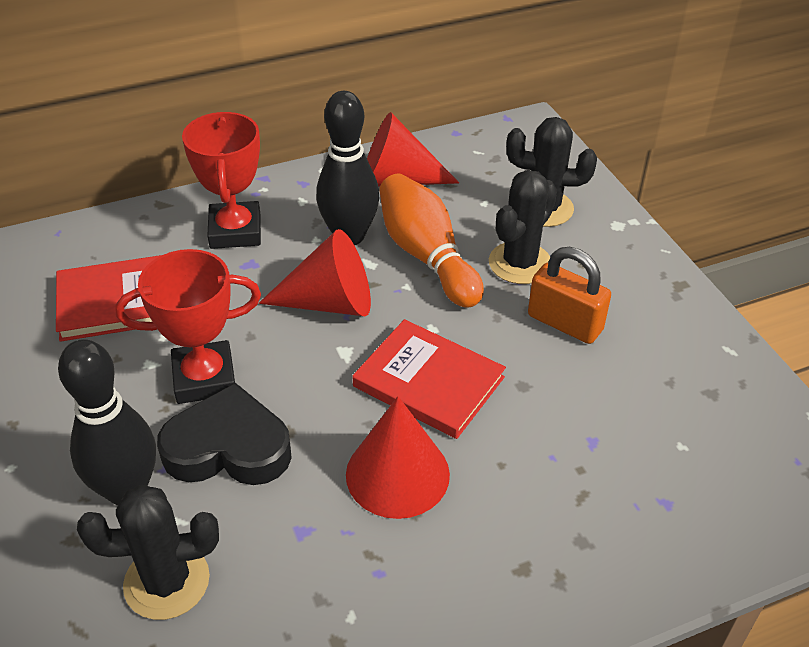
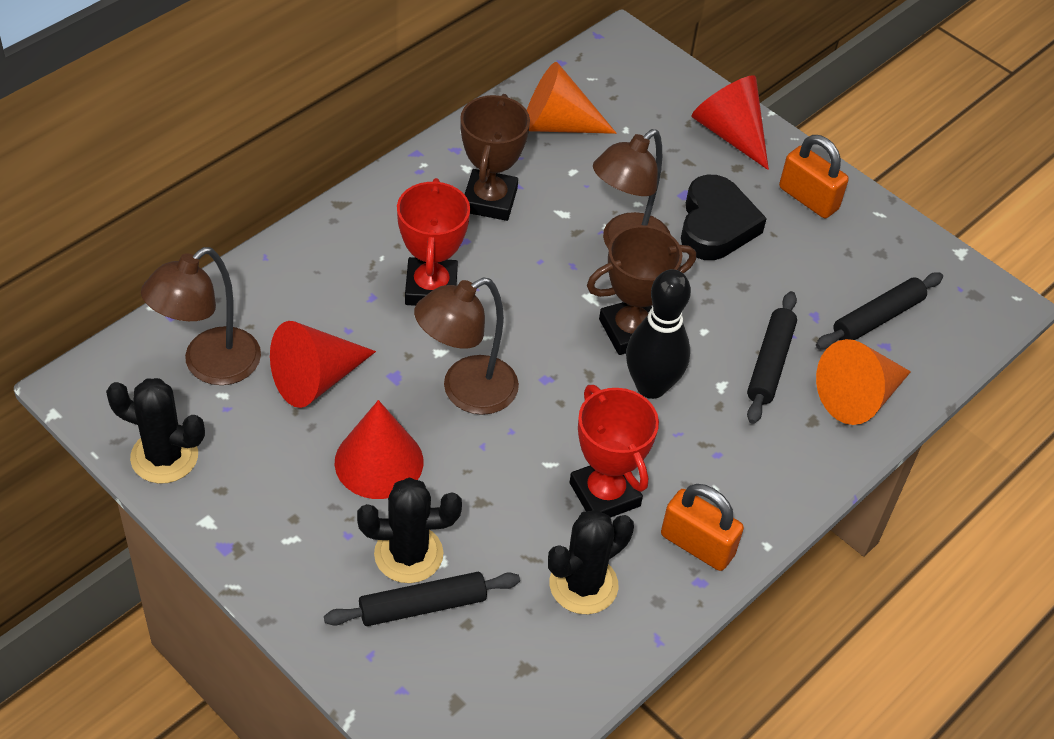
black bowling pin: 2 -> 1
black rolling pin: 0 -> 3
brown lamp: 0 -> 3
brown trophy: 0 -> 2
orange bowling pin: 1 -> 0
orange cone: 0 -> 2
orange padlock: 1 -> 2
red book: 2 -> 0

